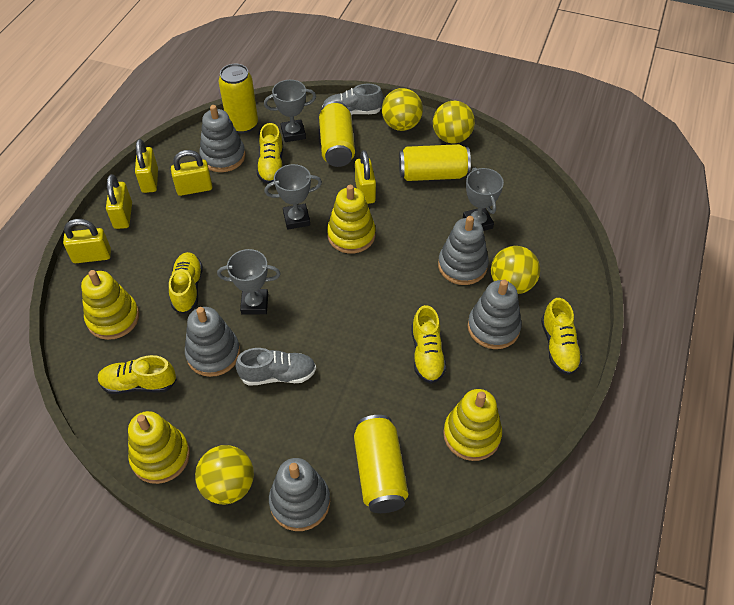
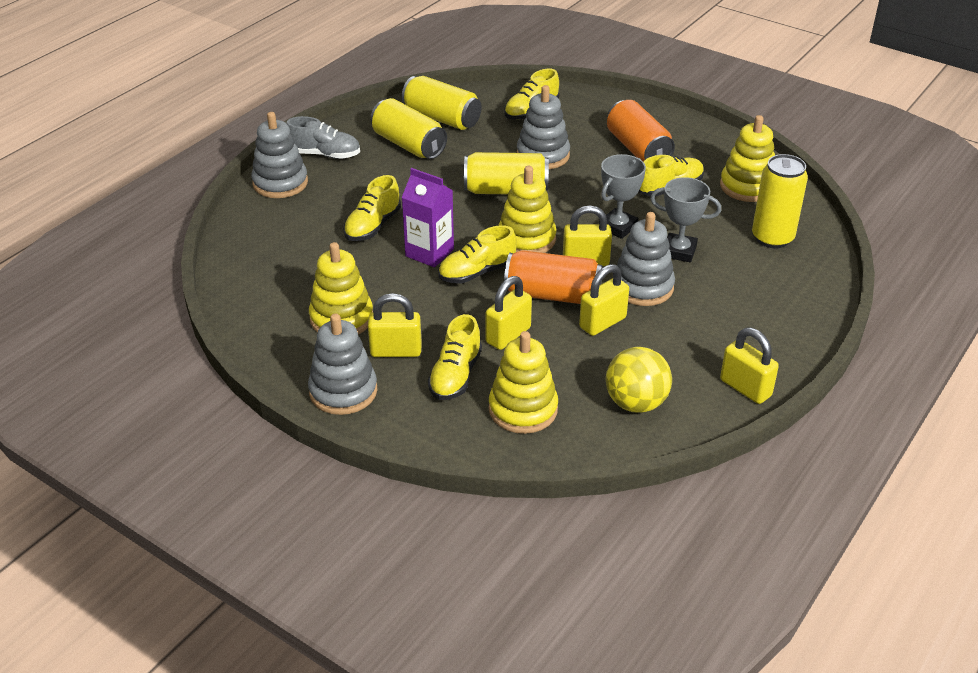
grey shoe: 2 -> 1
grey stacking toy: 5 -> 4
grey trophy: 4 -> 2
orange can: 0 -> 2
purple carton: 0 -> 1
yellow ball: 4 -> 1

